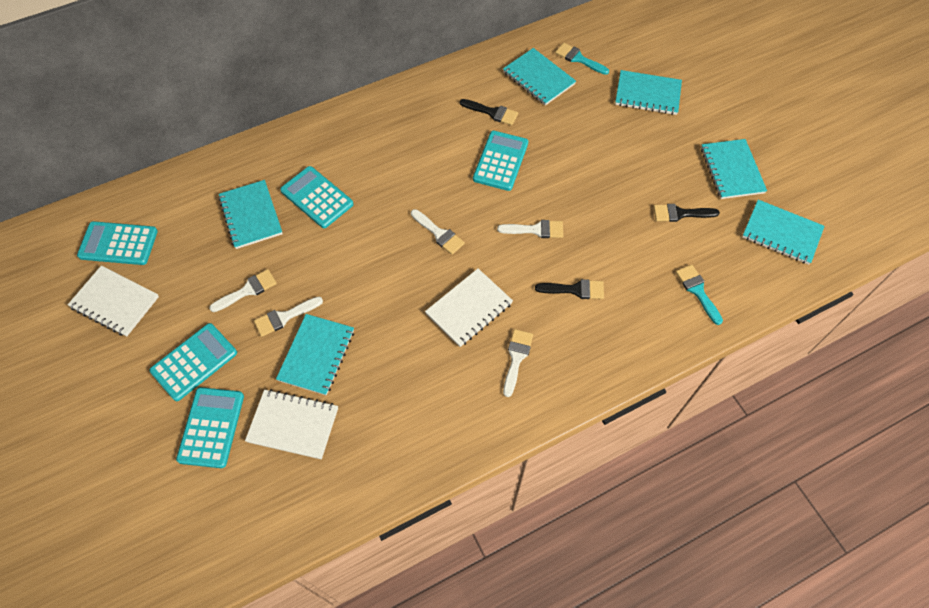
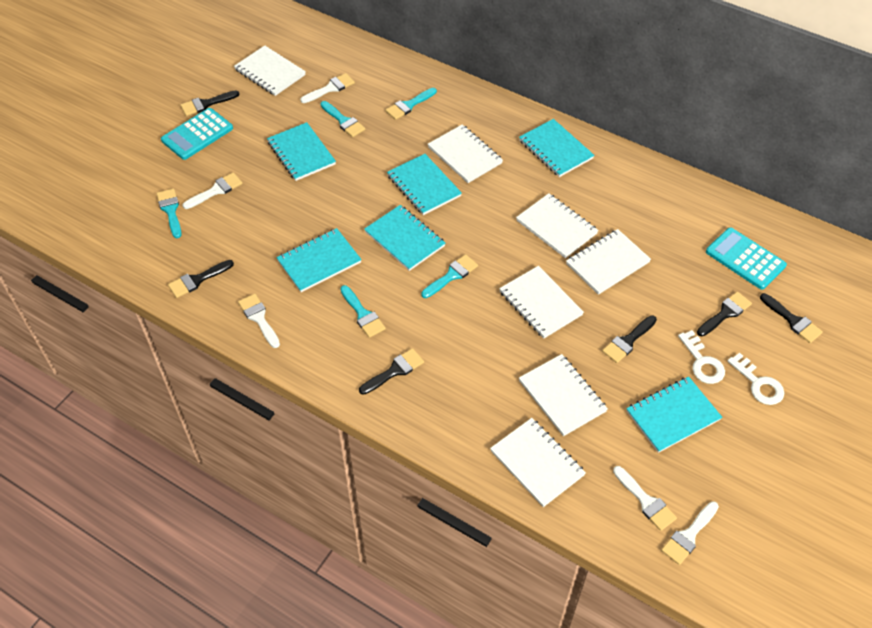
black brush: 3 -> 6
turquoise brush: 2 -> 5
turquoise calculator: 5 -> 2
white key: 0 -> 2
white notebook: 3 -> 7

